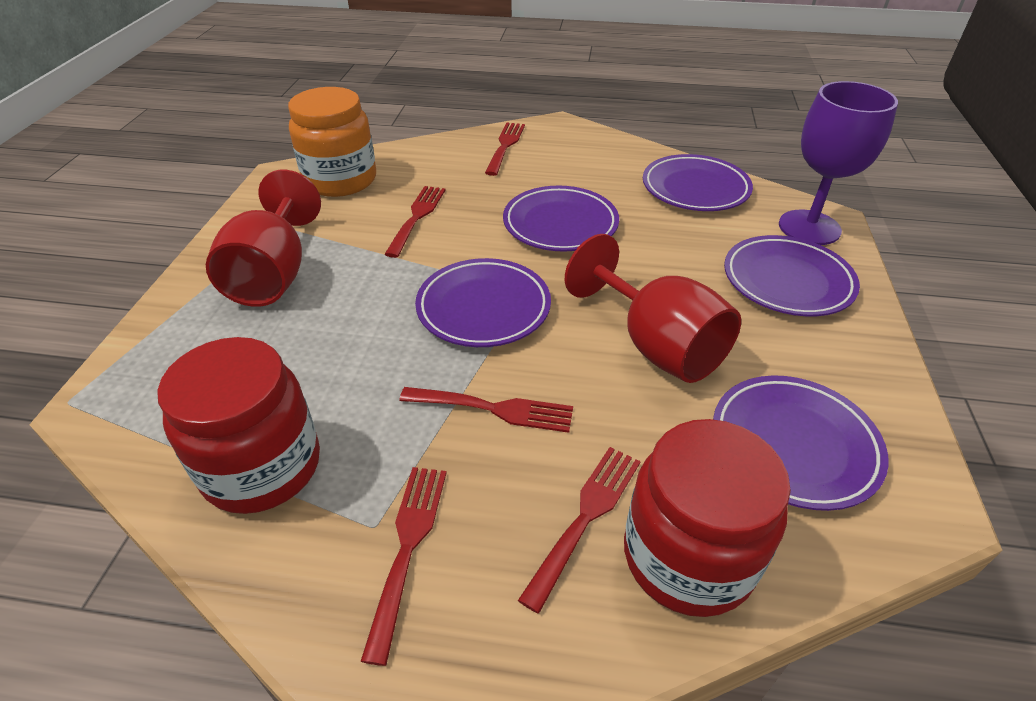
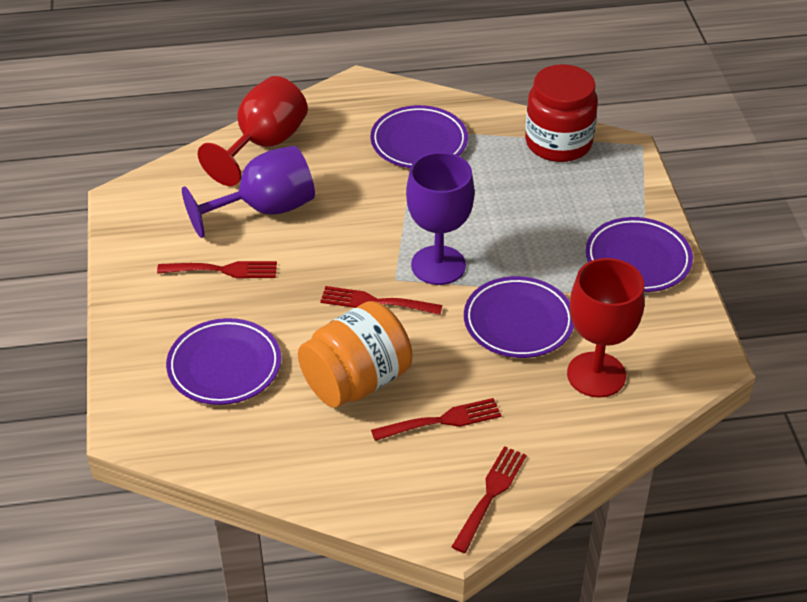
purple goblet: 1 -> 2
purple plate: 5 -> 4
red fork: 5 -> 4
red jar: 2 -> 1

